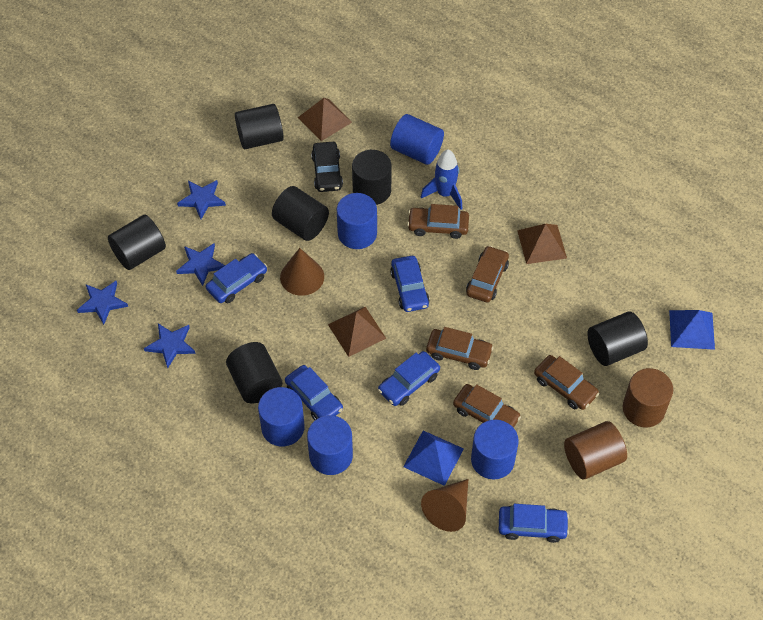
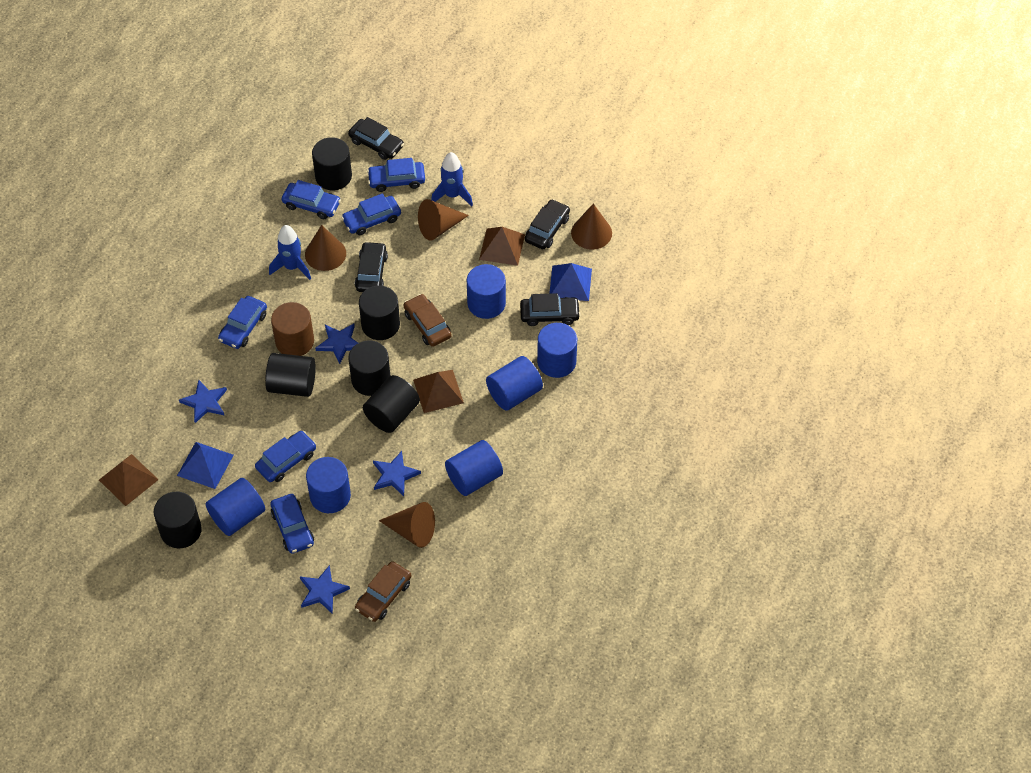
black car: 1 -> 4
blue car: 5 -> 6
blue cylinder: 5 -> 6
blue rocket: 1 -> 2
brown car: 5 -> 2
brown cone: 2 -> 4
brown cylinder: 2 -> 1

